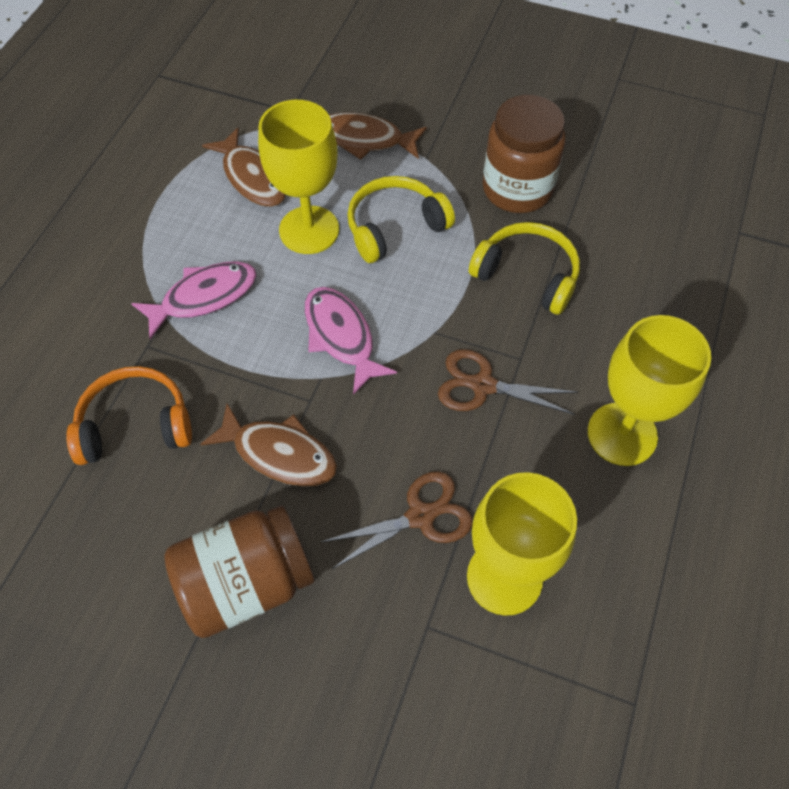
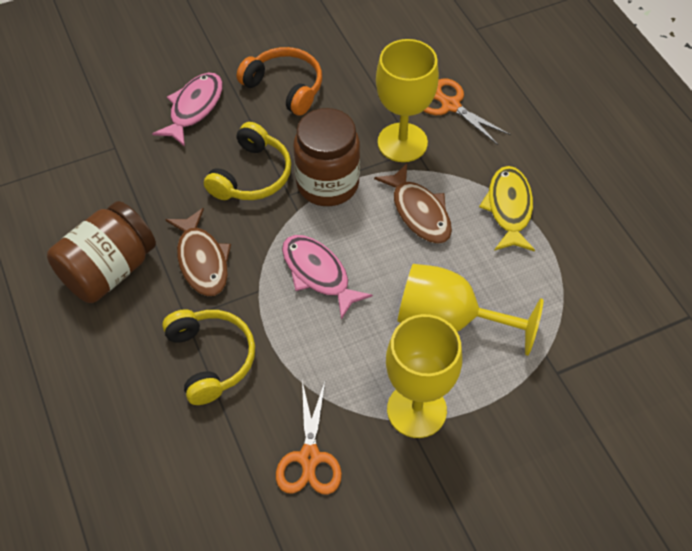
brown fish: 3 -> 2
brown scissors: 2 -> 0
orange scissors: 0 -> 2
yellow fish: 0 -> 1

